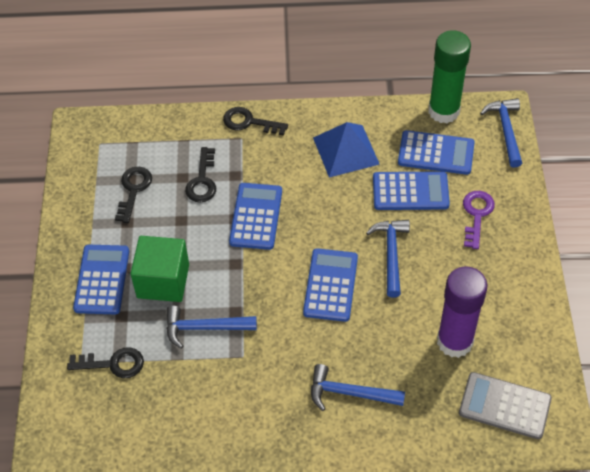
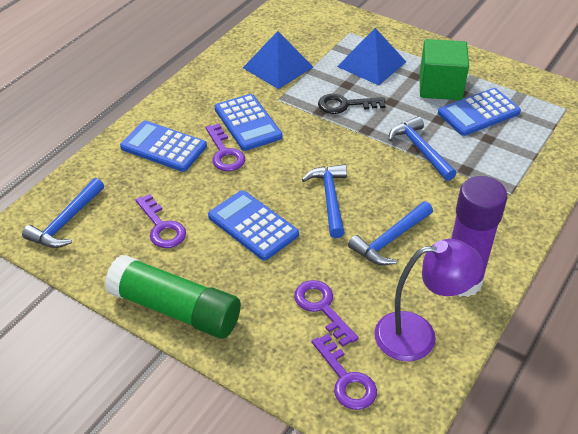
black key: 4 -> 1
blue calculator: 5 -> 4
blue pyramid: 1 -> 2
grey calculator: 1 -> 0
purple key: 1 -> 4
purple lamp: 0 -> 1

